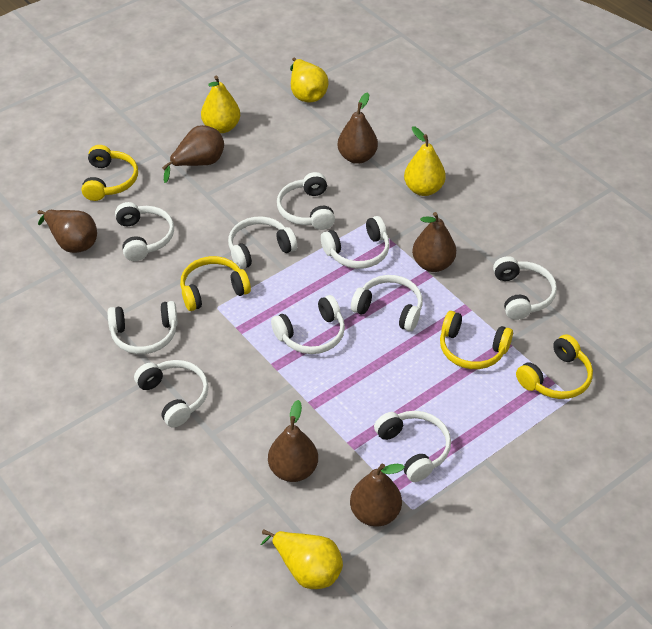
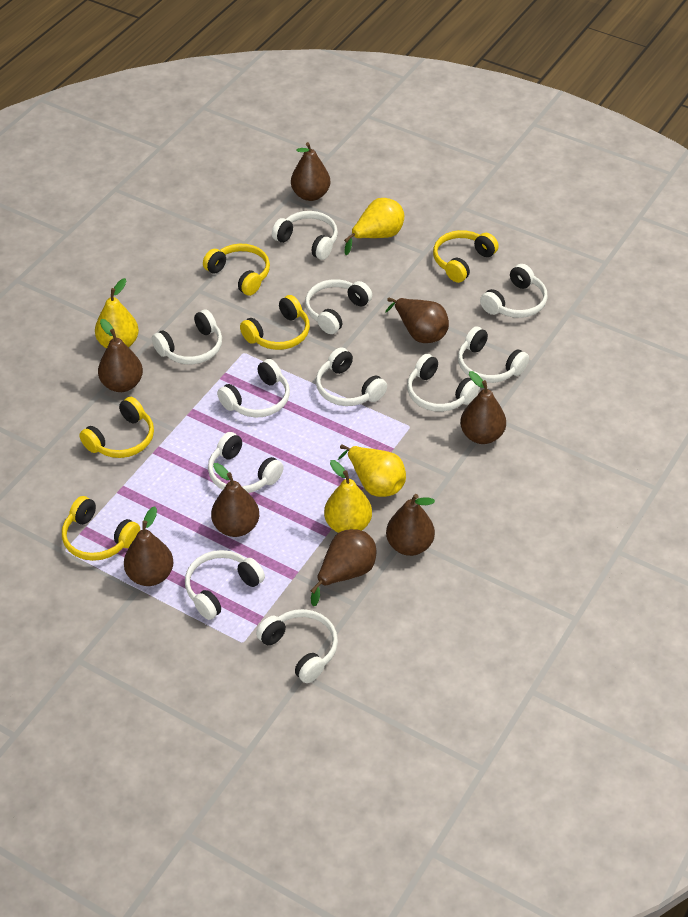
brown pear: 6 -> 8
white headphones: 10 -> 11
yellow headphones: 4 -> 5

